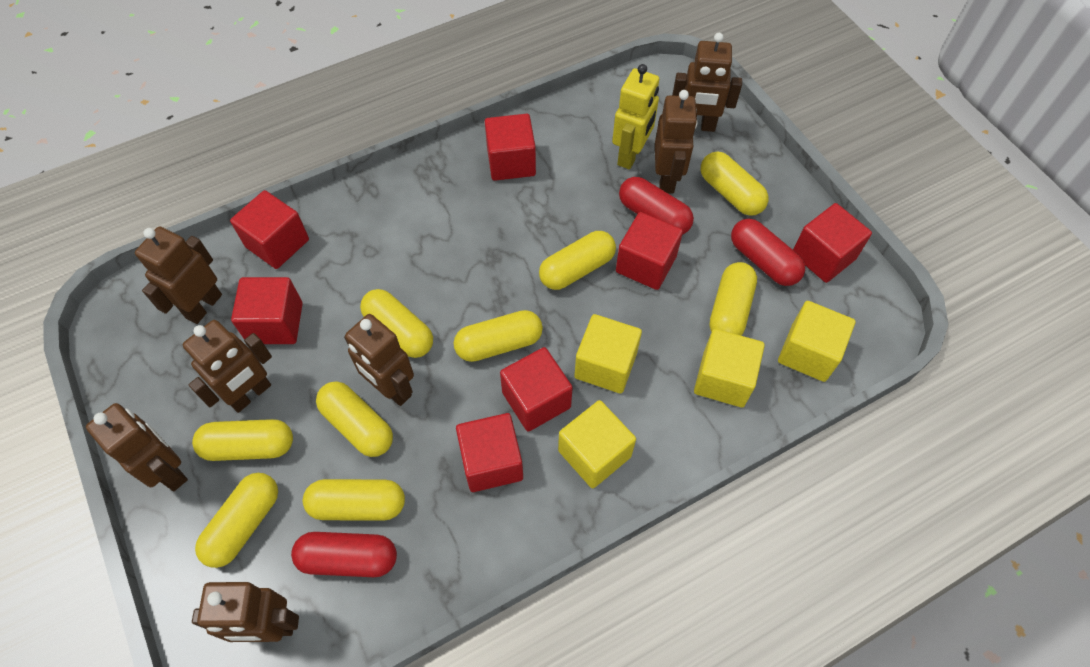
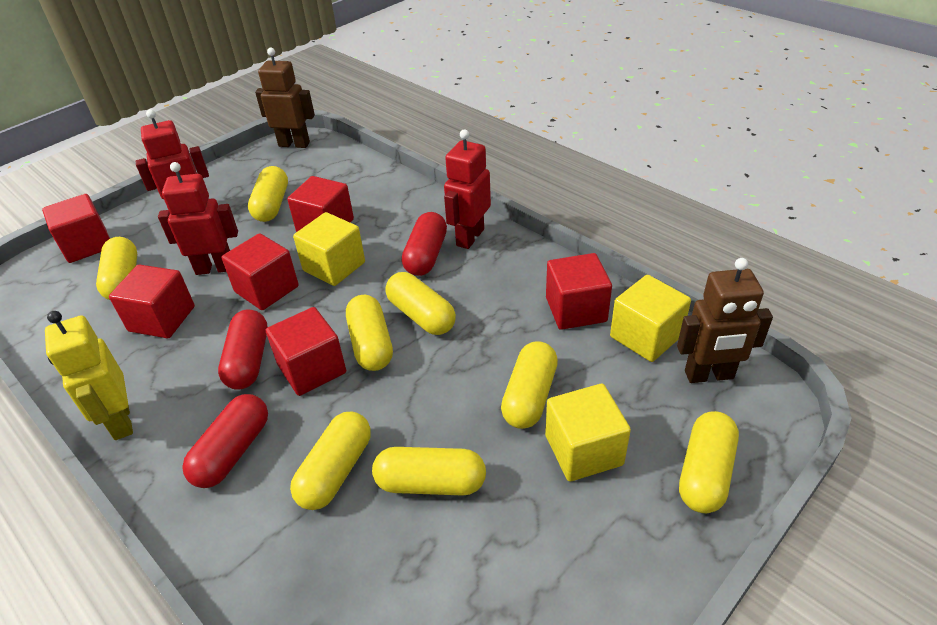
brown robot: 7 -> 2
red cube: 7 -> 6
red robot: 0 -> 3
yellow capsule: 9 -> 8
yellow cube: 4 -> 3

